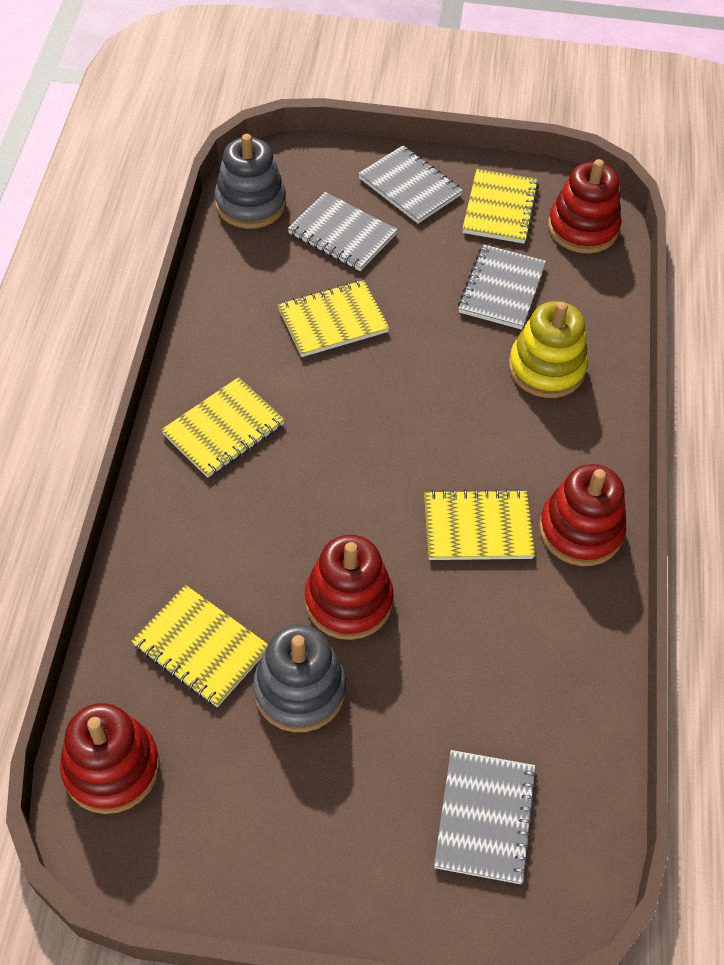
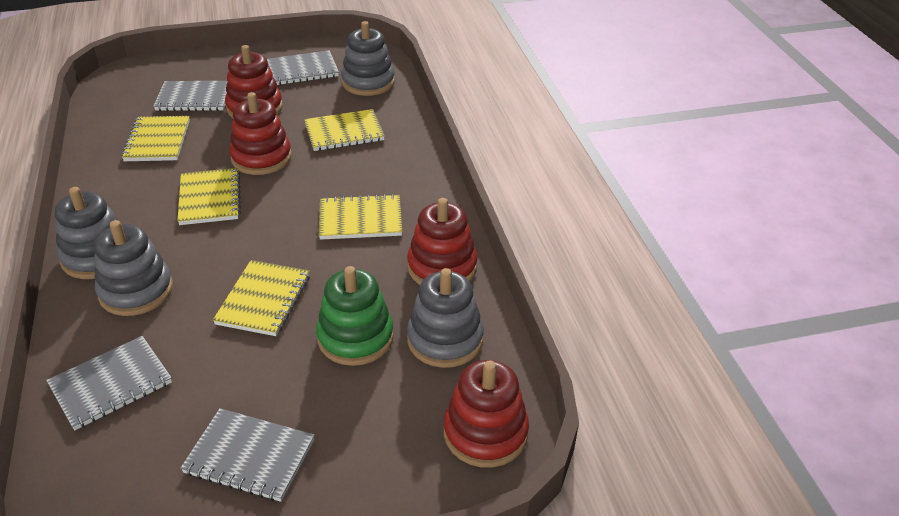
green stacking toy: 0 -> 1
grey stacking toy: 2 -> 4
yellow stacking toy: 1 -> 0

